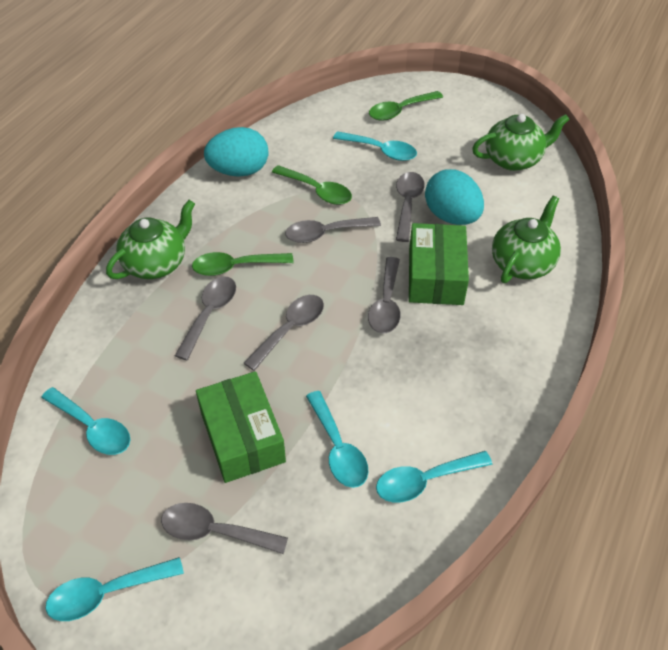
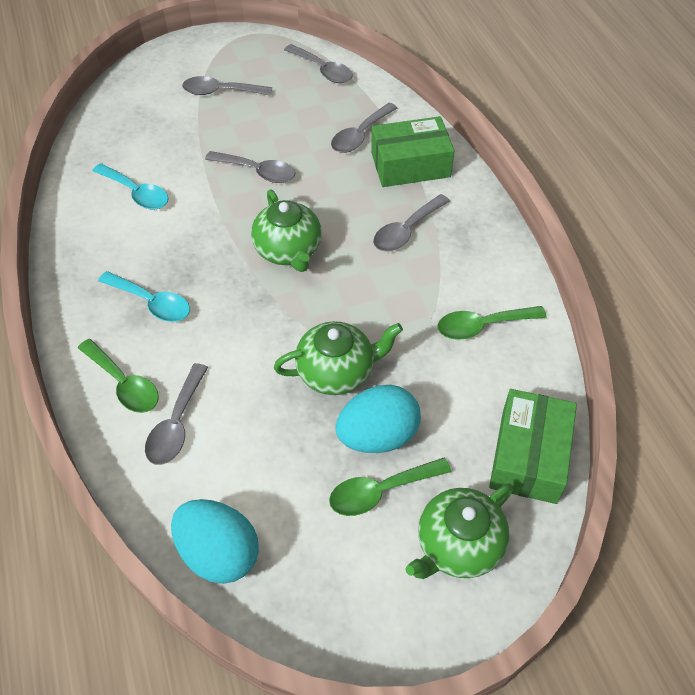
turquoise spoon: 5 -> 2

